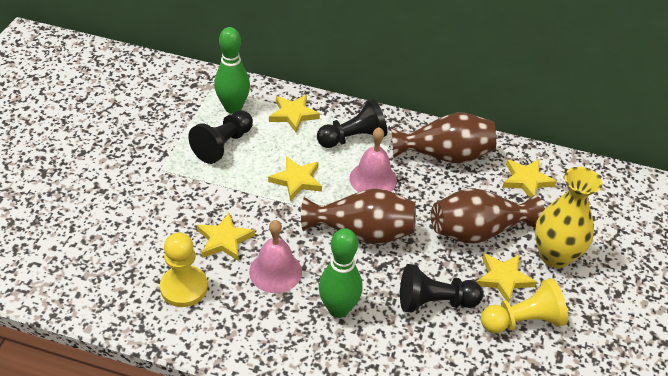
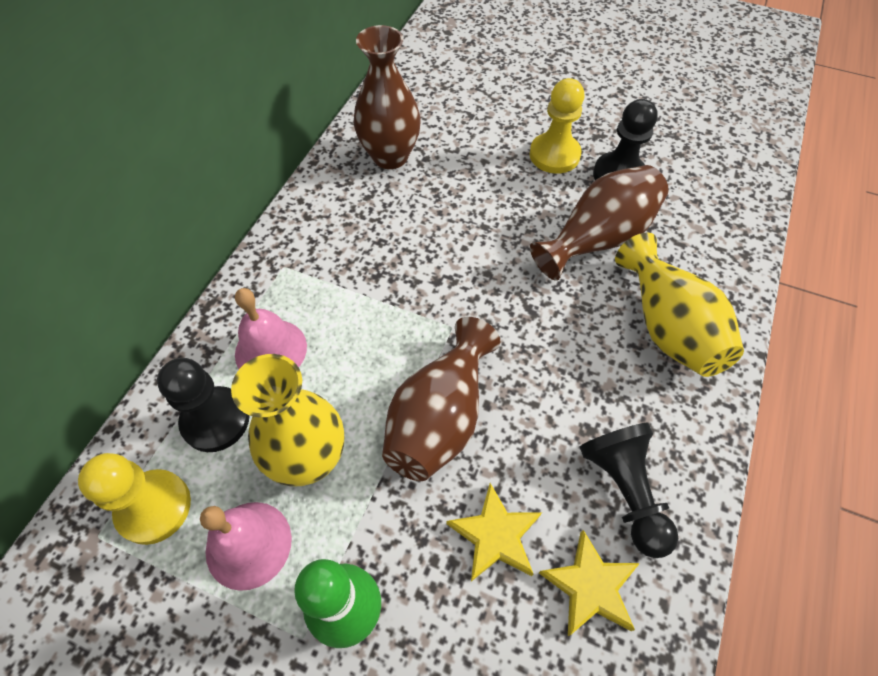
green bowling pin: 2 -> 1
yellow star: 5 -> 2
yellow vase: 1 -> 2

